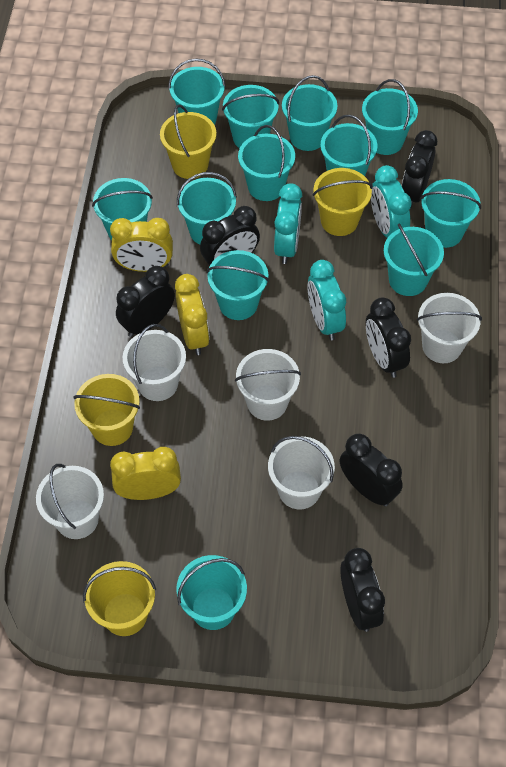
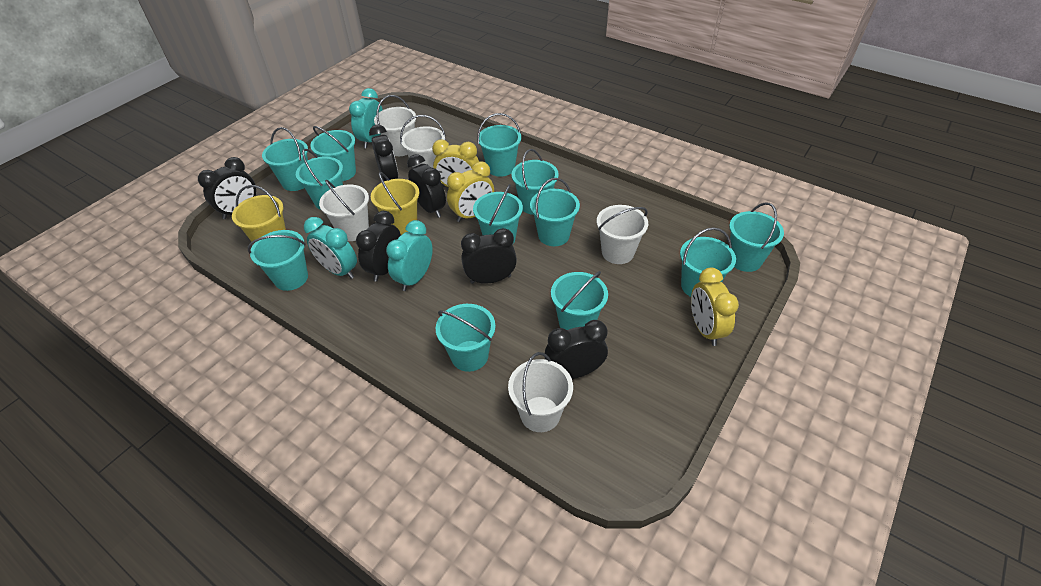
yellow bucket: 4 -> 2

